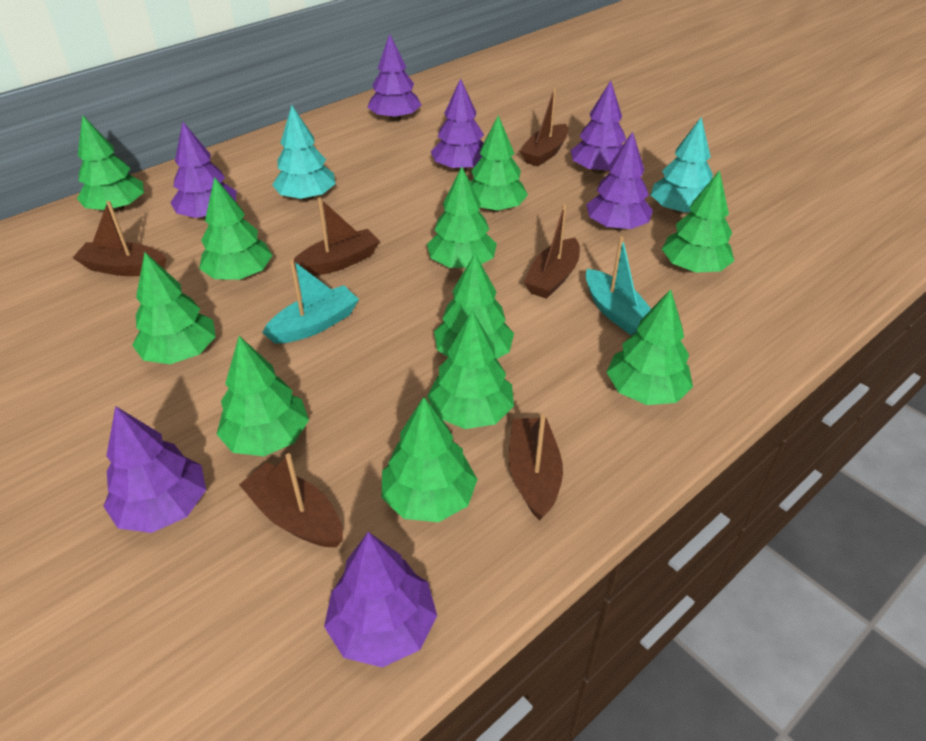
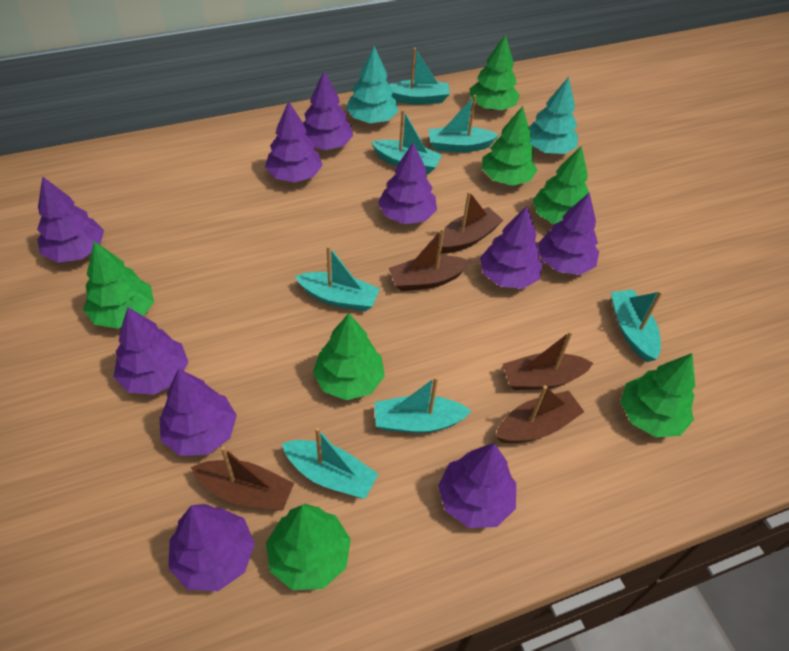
brown boat: 6 -> 5
green tree: 11 -> 7
purple tree: 7 -> 10
turquoise boat: 2 -> 7

